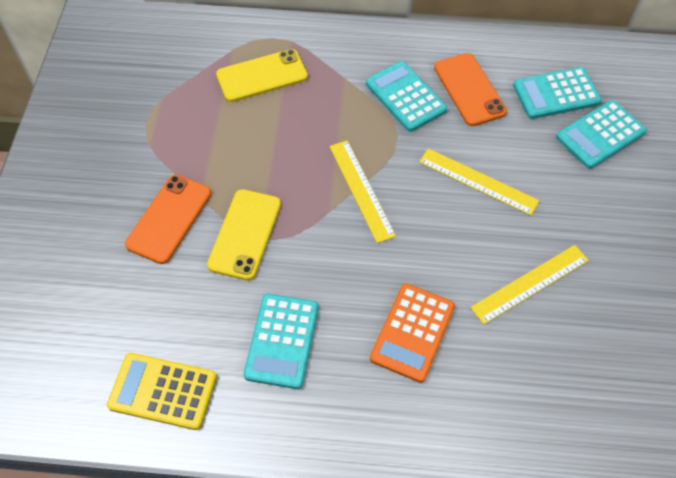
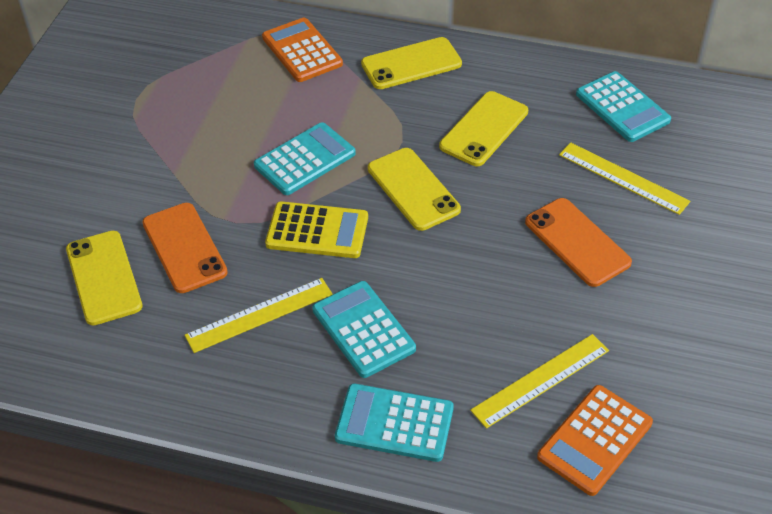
orange calculator: 1 -> 2
yellow phone: 2 -> 4

